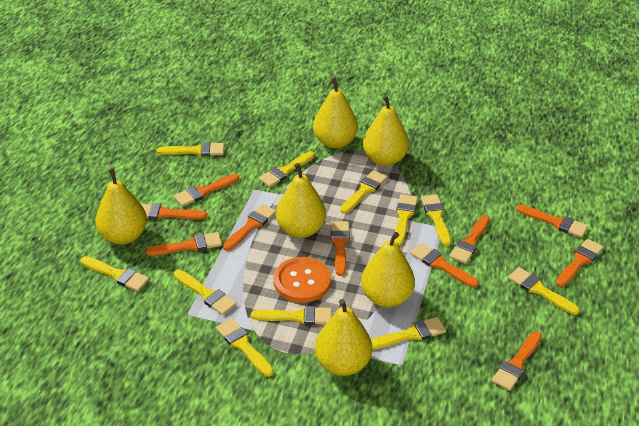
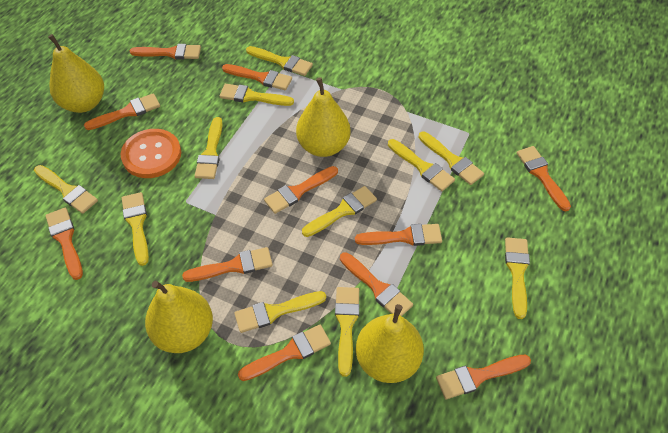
orange brush: 10 -> 11
yellow pear: 6 -> 4

